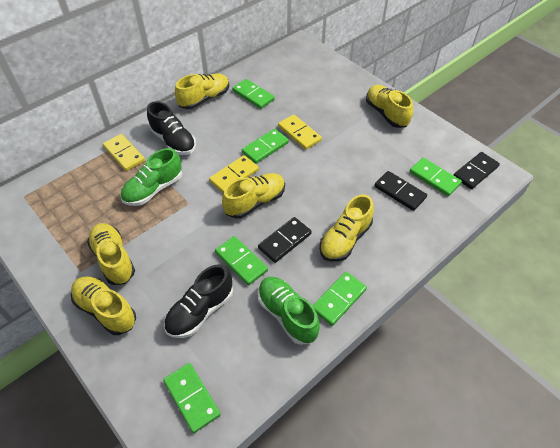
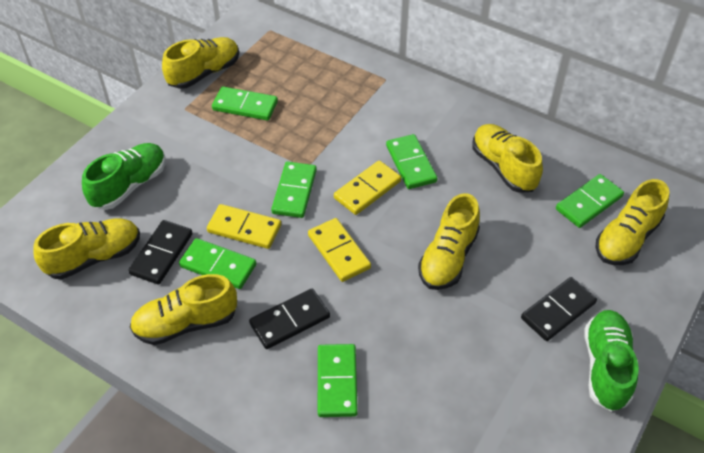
black shoe: 2 -> 0

